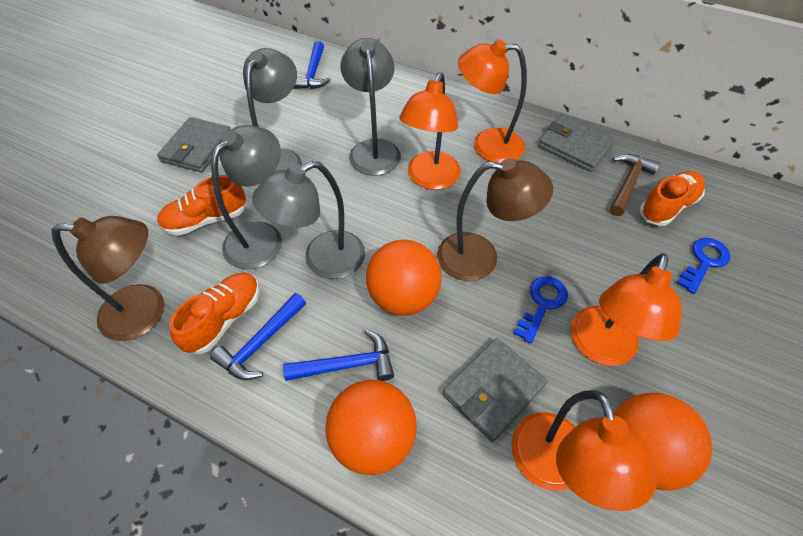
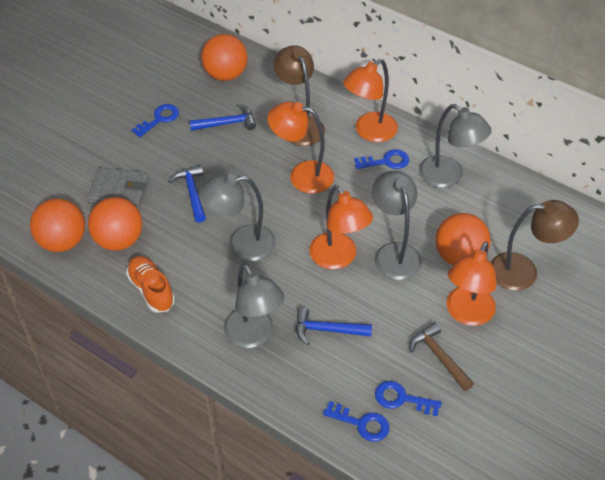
blue key: 2 -> 4
grey wallet: 3 -> 1
orange ball: 3 -> 4
orange shoe: 3 -> 1

